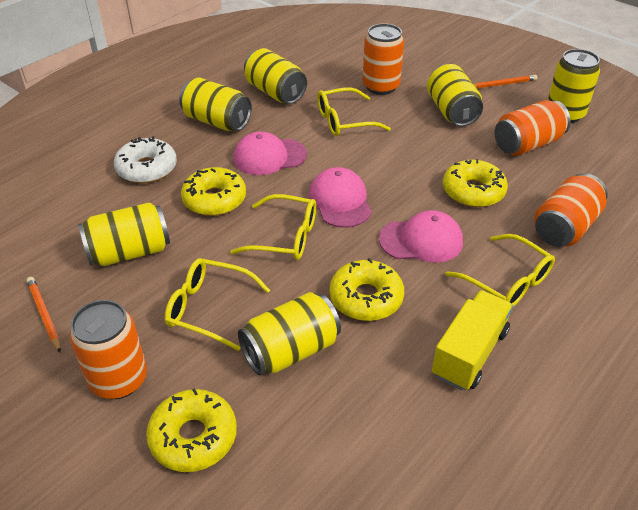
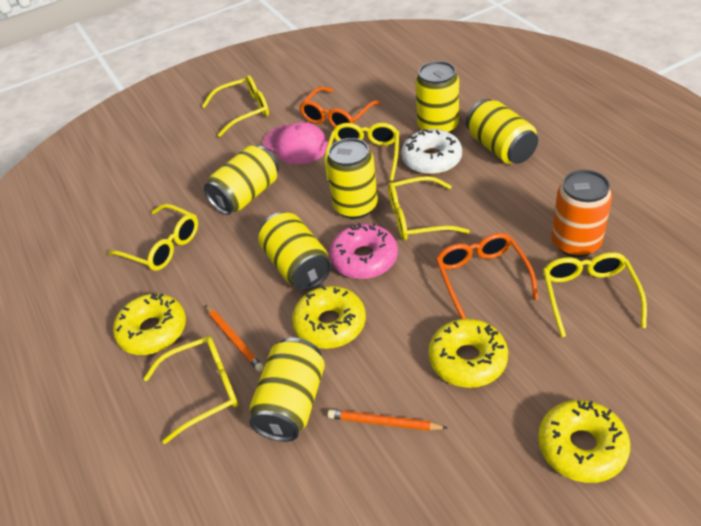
orange can: 4 -> 1
orange glasses: 0 -> 2
pink cap: 3 -> 1
pink donut: 0 -> 1
yellow glasses: 4 -> 6
yellow truck: 1 -> 0

